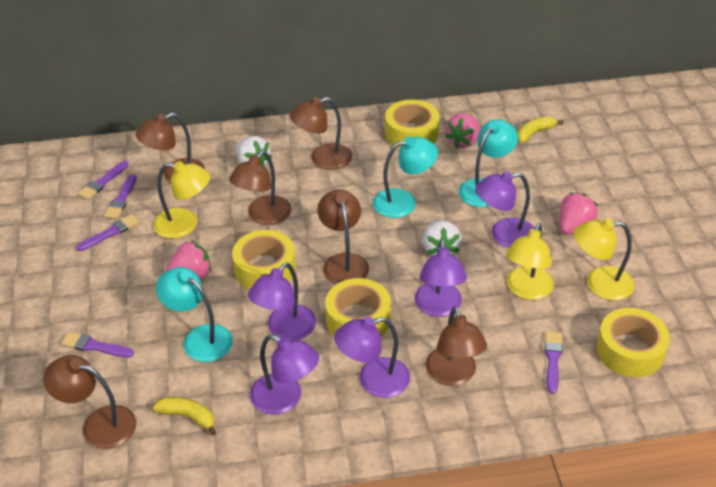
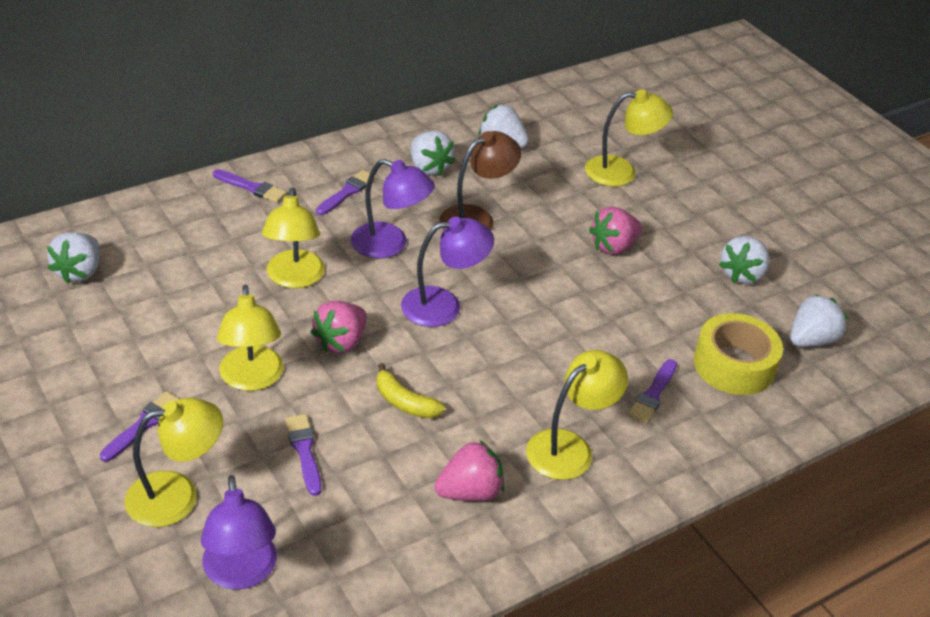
brown lamp: 6 -> 1
purple lamp: 5 -> 3
turquoise lamp: 3 -> 0
white strawberry: 2 -> 5
yellow banana: 2 -> 1
yellow lamp: 3 -> 5
yellow tape: 4 -> 1

